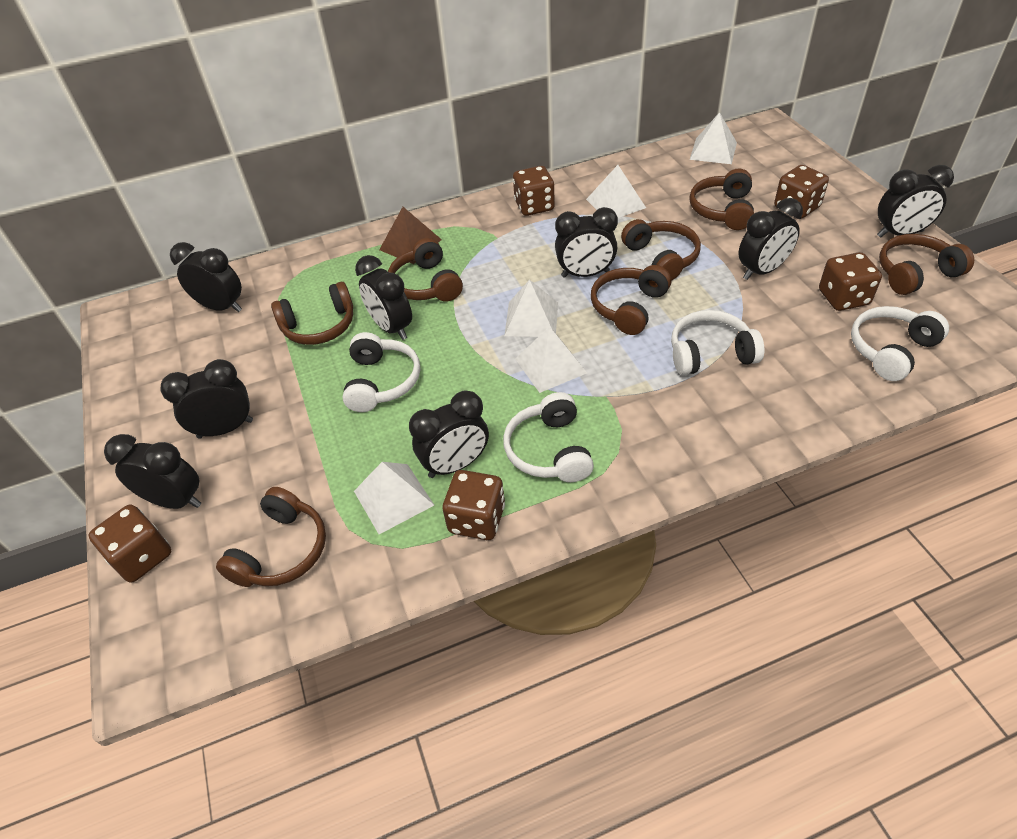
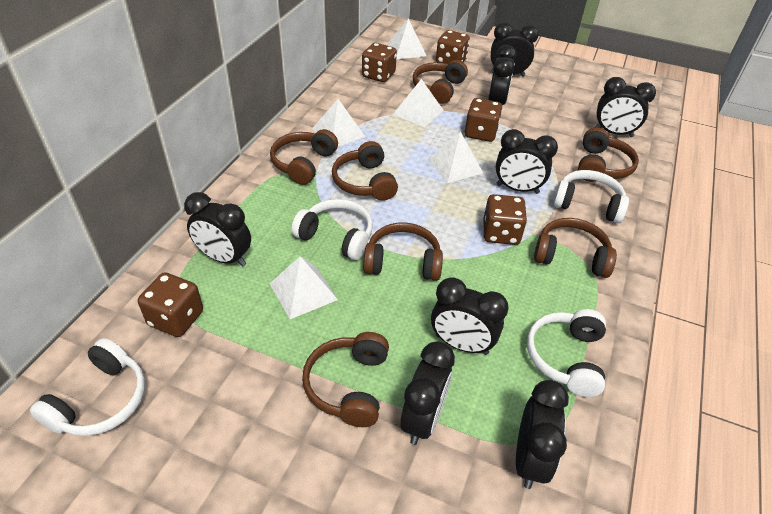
brown pyramid: 1 -> 0

